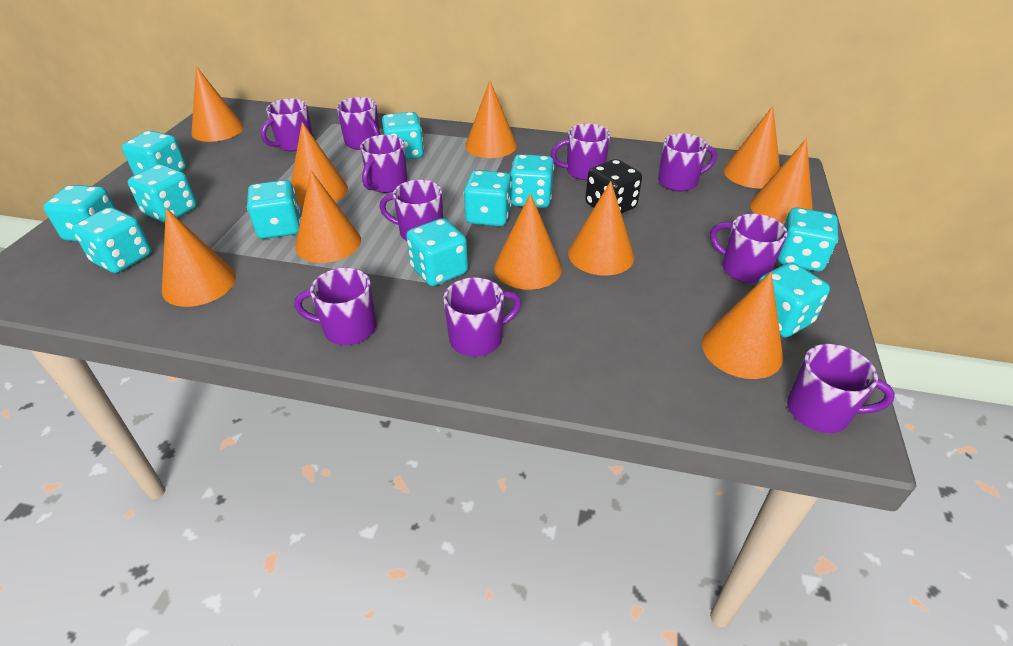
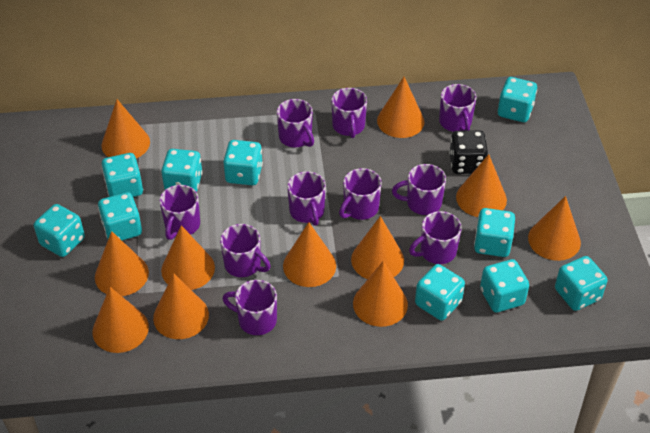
orange cone: 10 -> 11
turquoise dice: 11 -> 10

